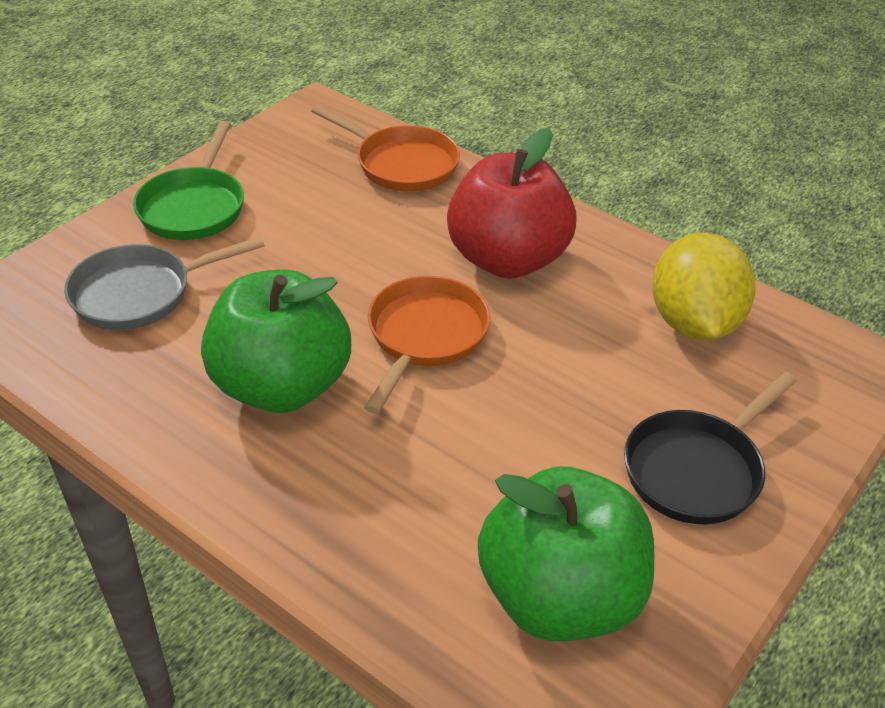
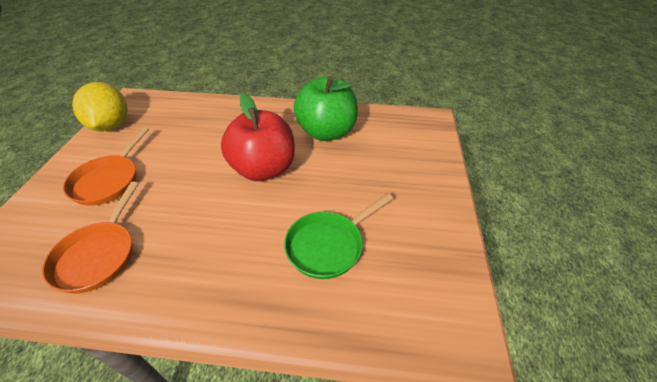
black pan: 1 -> 0
green apple: 2 -> 1
grey pan: 1 -> 0

